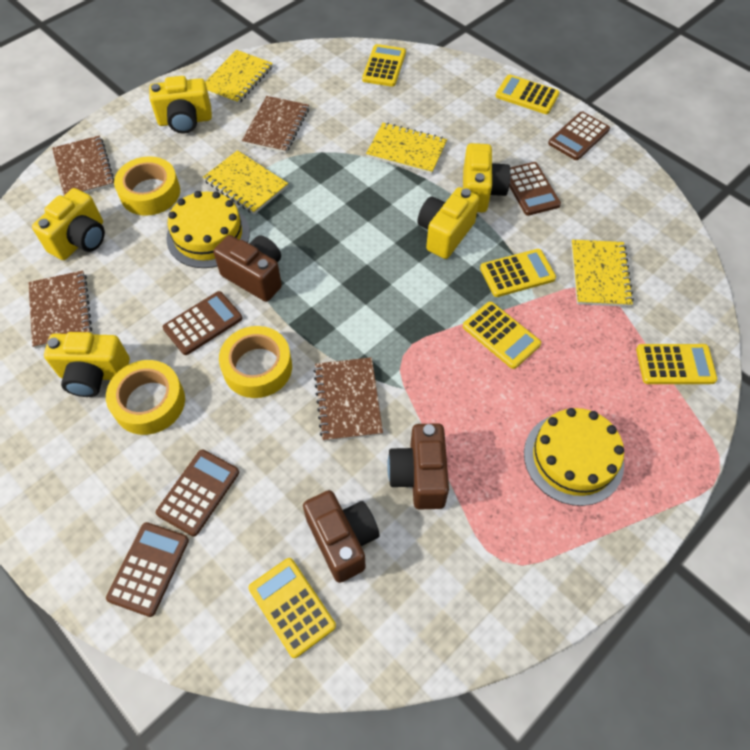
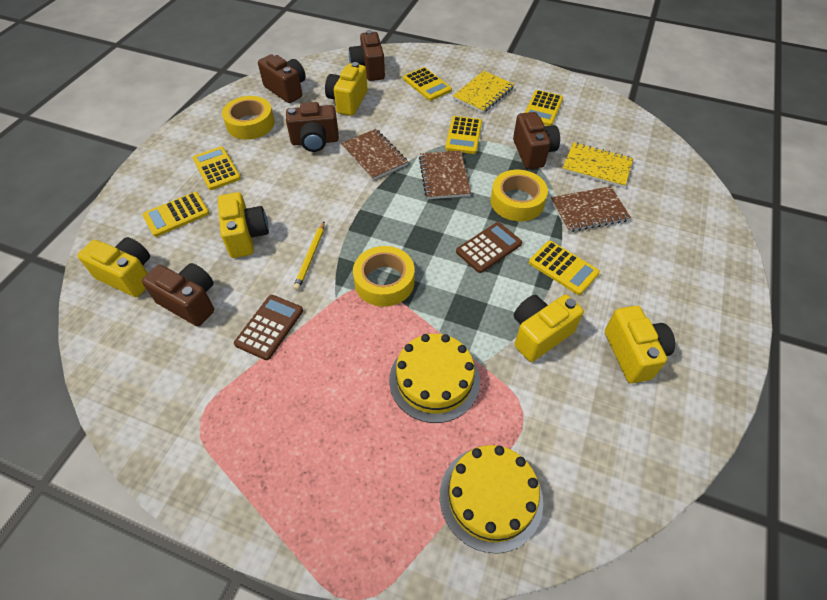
brown calculator: 5 -> 2
brown camera: 3 -> 5
brown notebook: 4 -> 3
yellow notebook: 4 -> 2
yellow pencil: 0 -> 1

